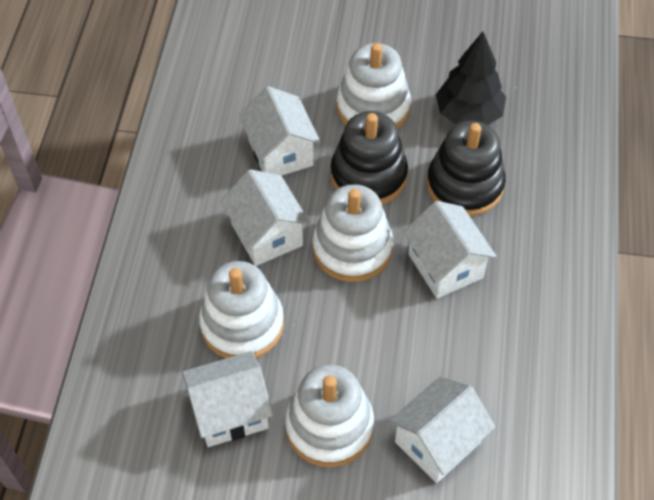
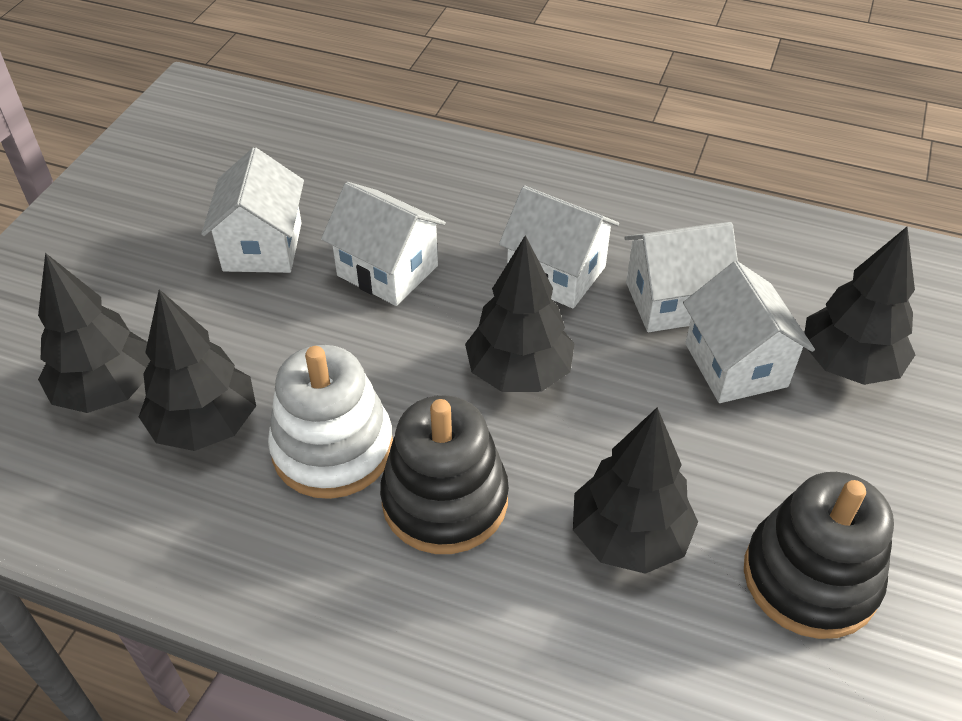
black tree: 1 -> 5
white stacking toy: 4 -> 1

